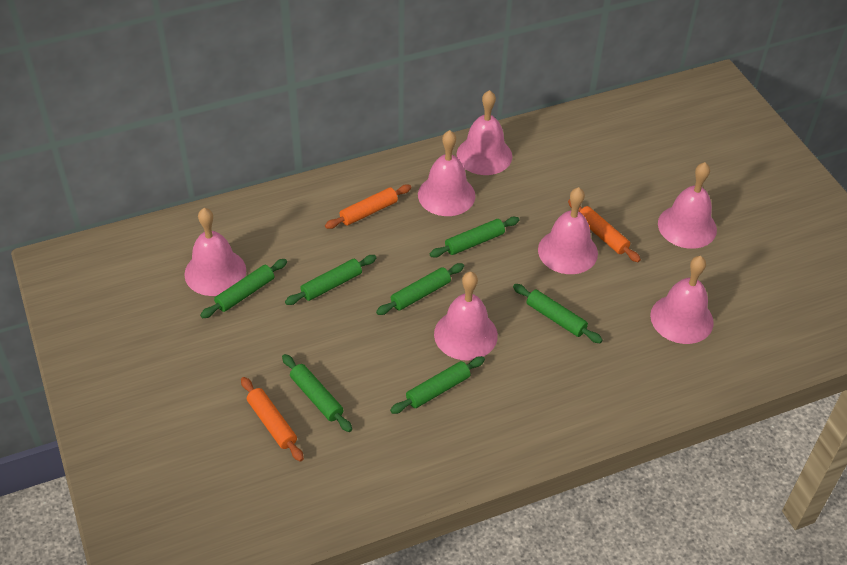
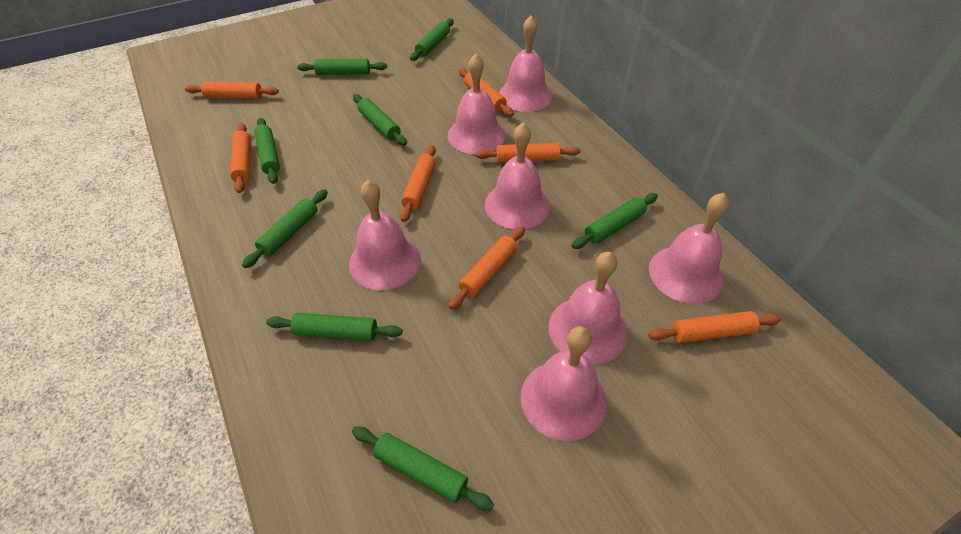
green rolling pin: 7 -> 8
orange rolling pin: 3 -> 7

